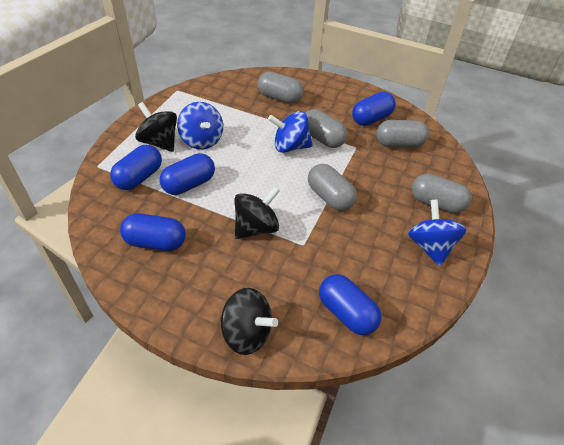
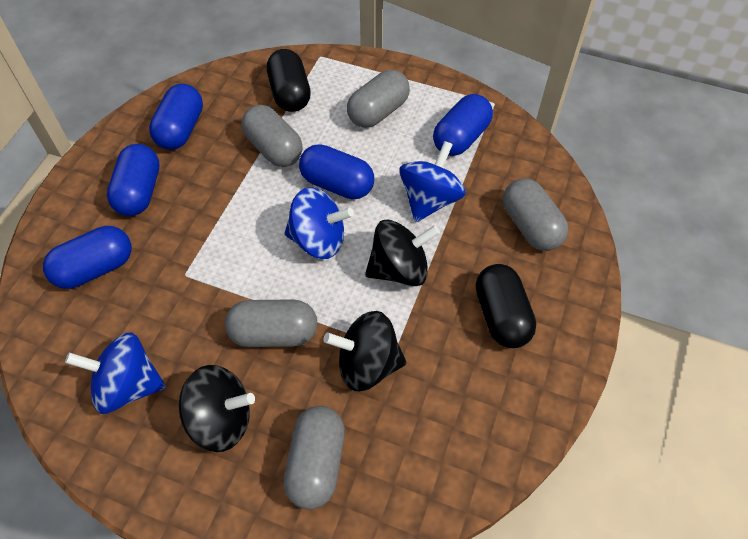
black capsule: 0 -> 2

